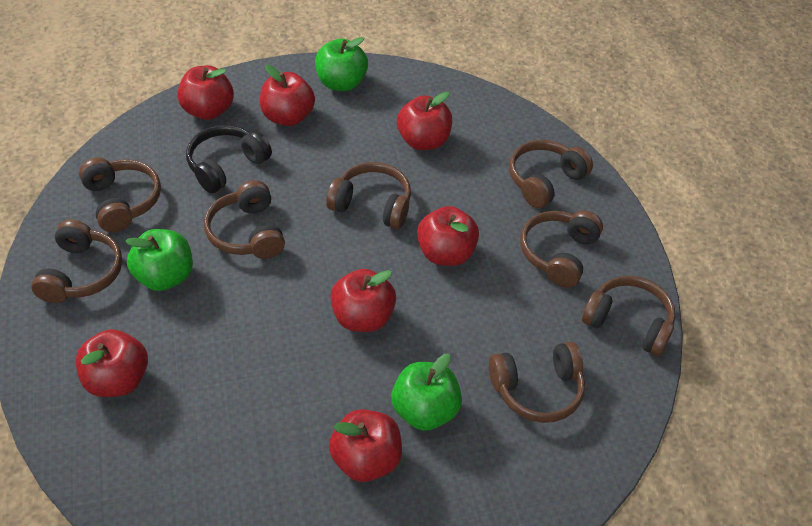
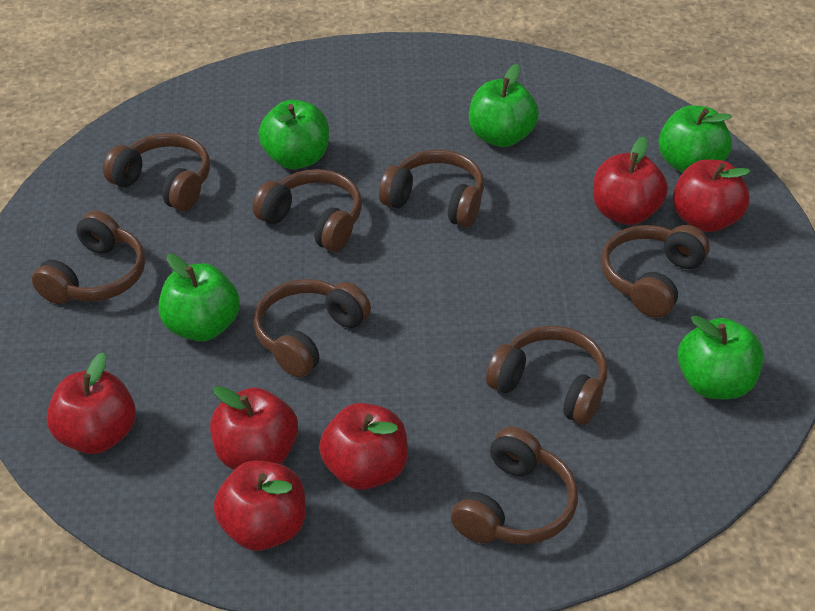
black headphones: 1 -> 0
green apple: 3 -> 5
red apple: 7 -> 6

